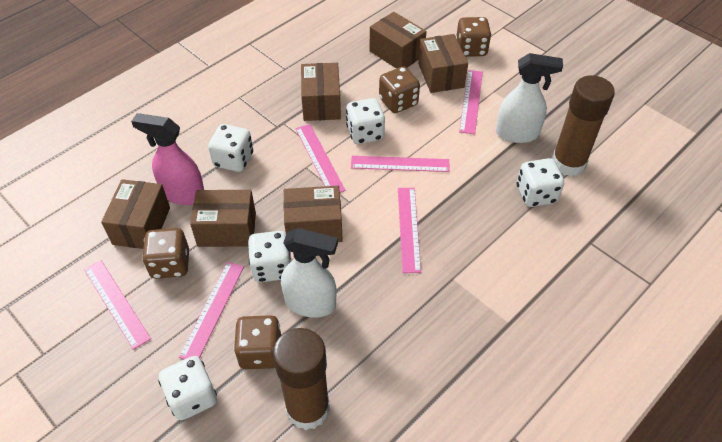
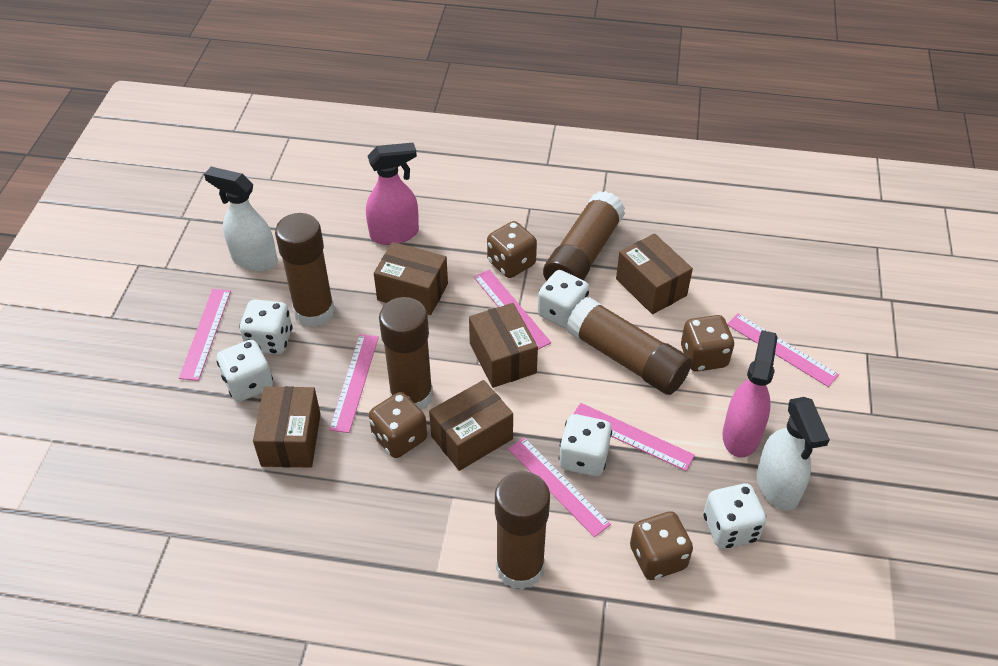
brown box: 6 -> 5
brown glue stick: 2 -> 5
pink spray bottle: 1 -> 2

